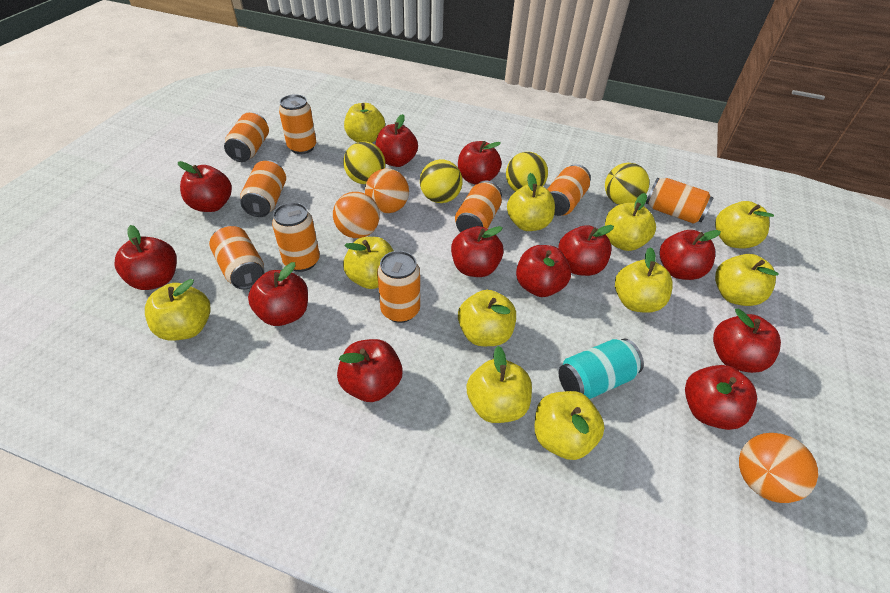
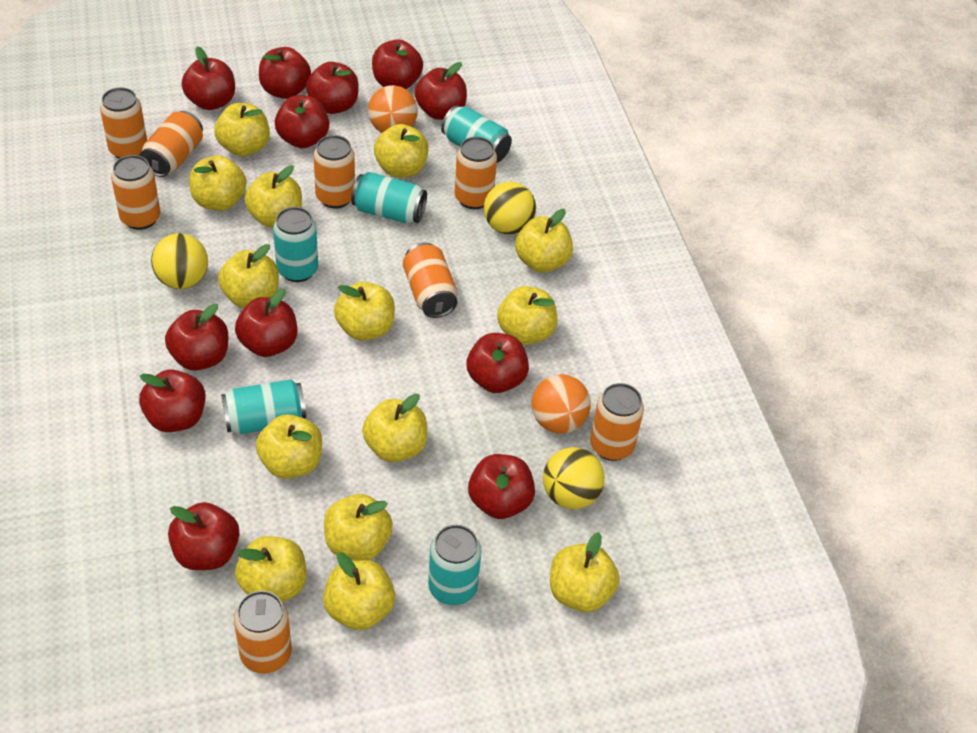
orange ball: 3 -> 2
orange can: 9 -> 8
turquoise can: 1 -> 5
yellow apple: 11 -> 14
yellow ball: 4 -> 3

